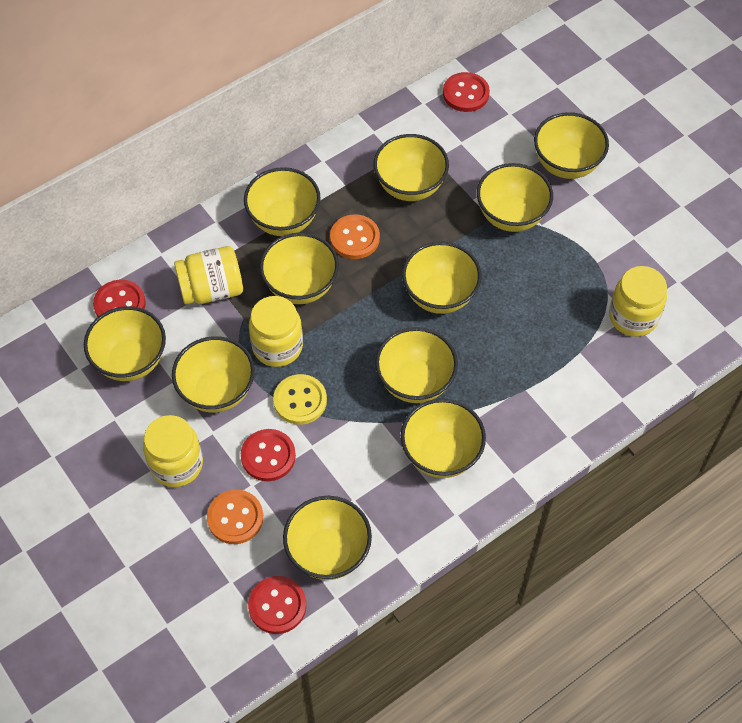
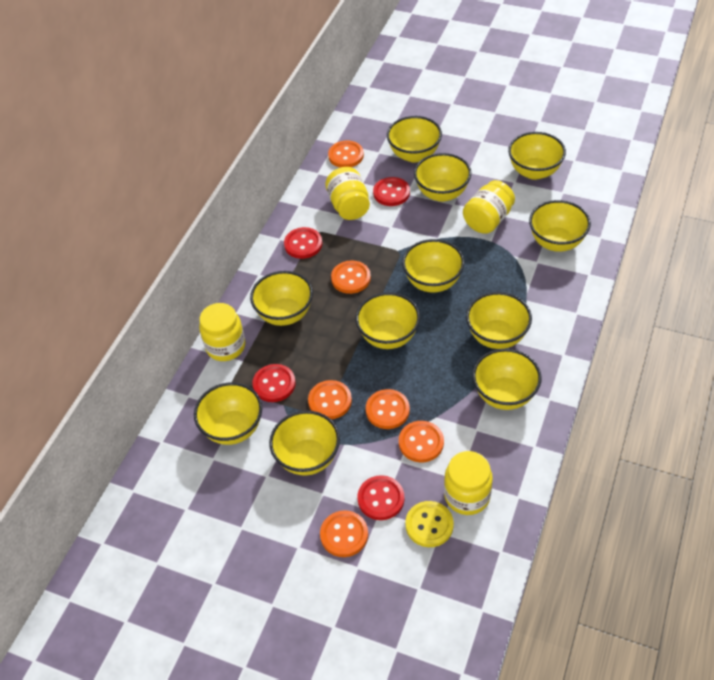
orange button: 2 -> 6

